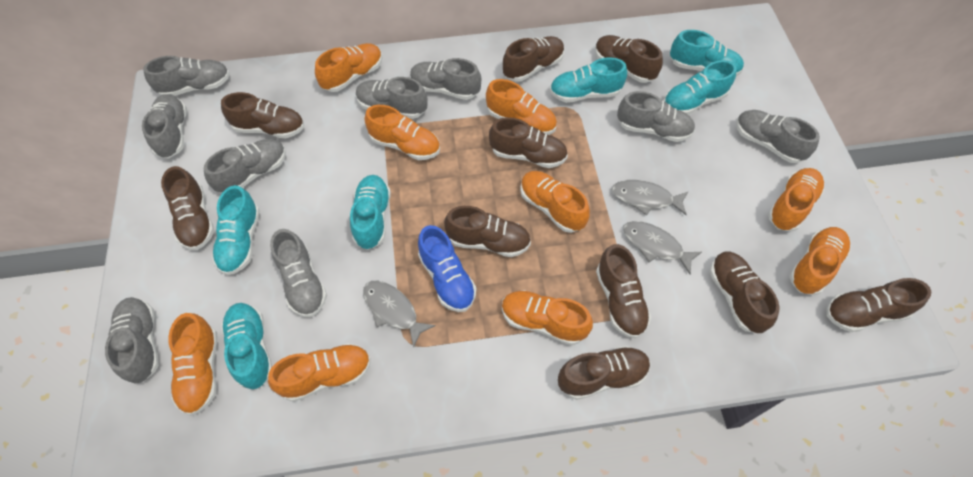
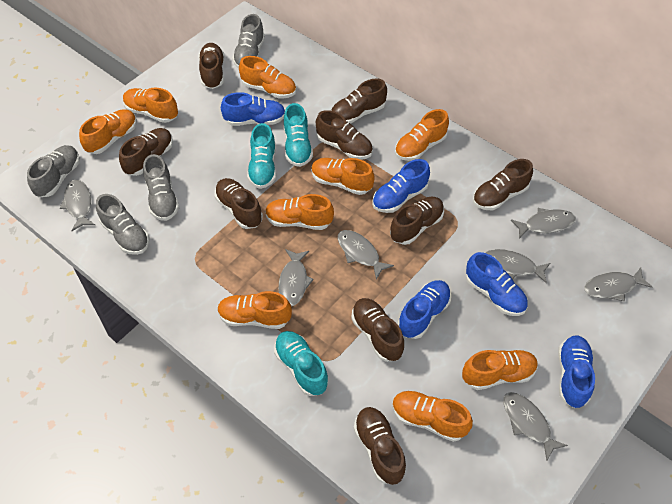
blue shoe: 1 -> 5
brown shoe: 10 -> 9
grey fish: 3 -> 7
grey shoe: 9 -> 4
turquoise shoe: 6 -> 3

